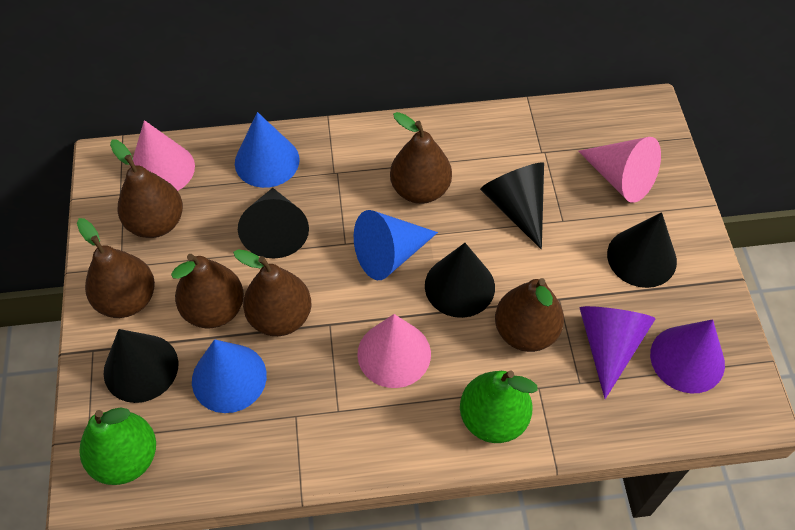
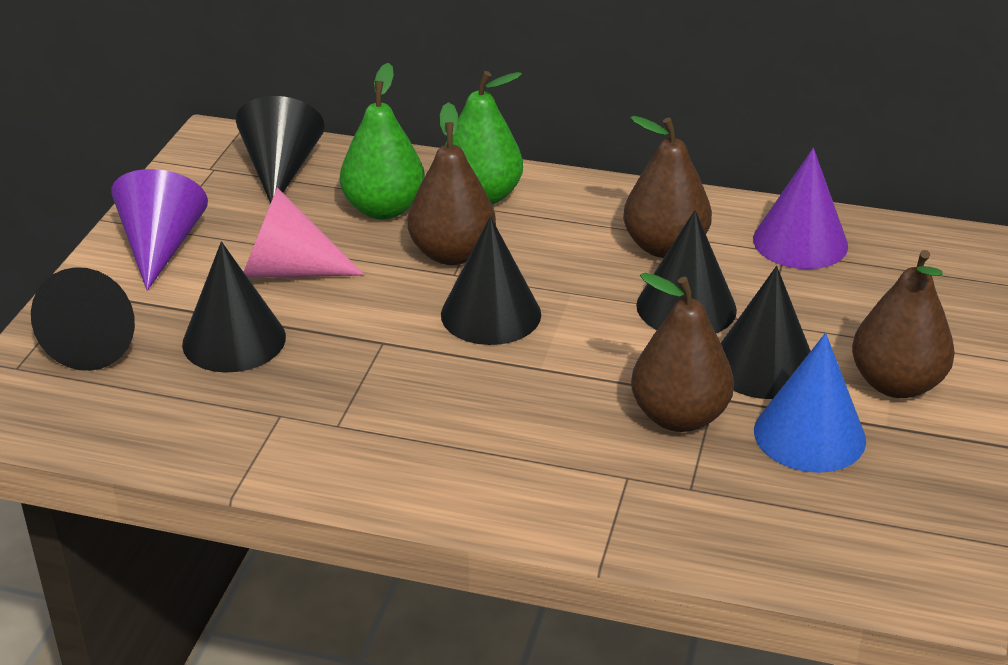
black cone: 5 -> 6
blue cone: 3 -> 1
brown pear: 6 -> 4
pink cone: 3 -> 1

